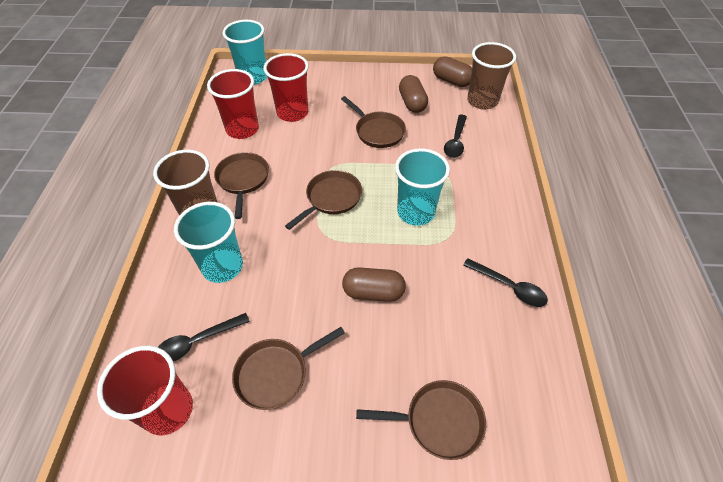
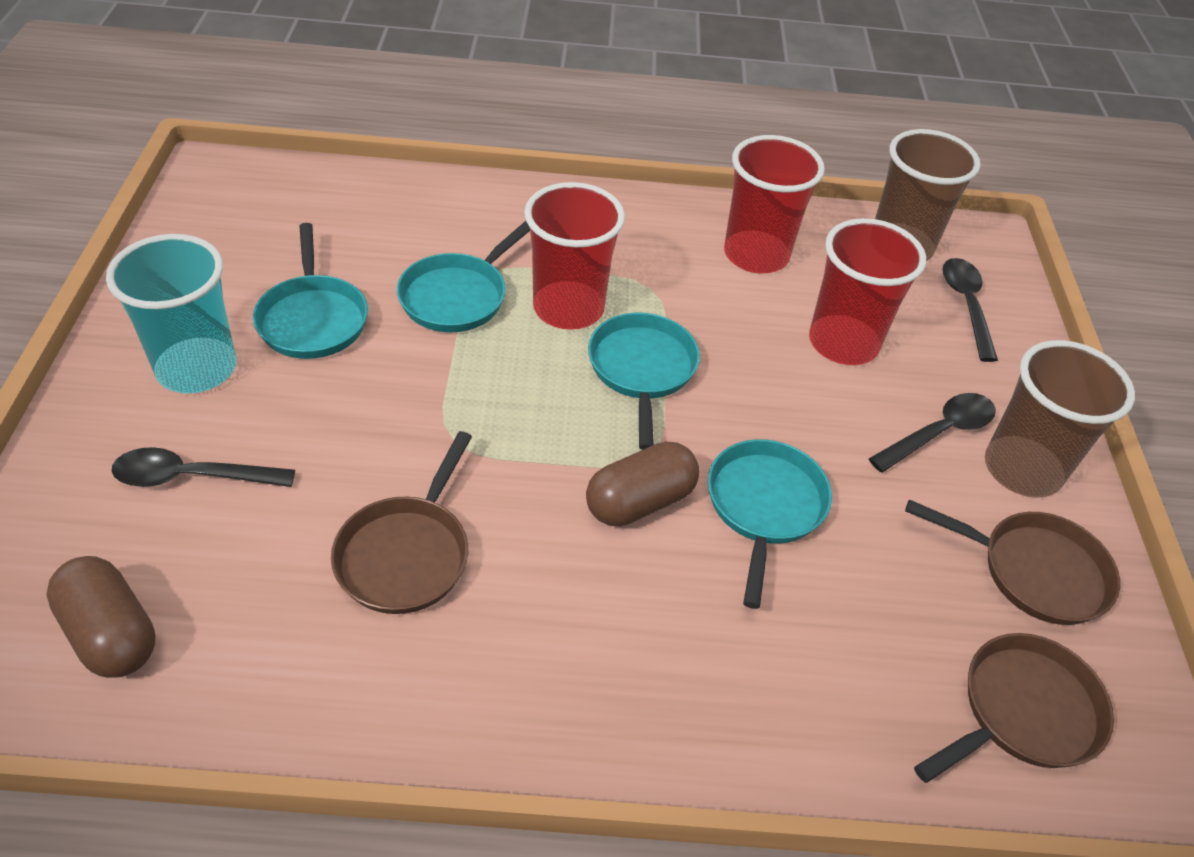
brown capsule: 3 -> 2
brown pan: 5 -> 3
turquoise cup: 3 -> 1
turquoise pan: 0 -> 4

